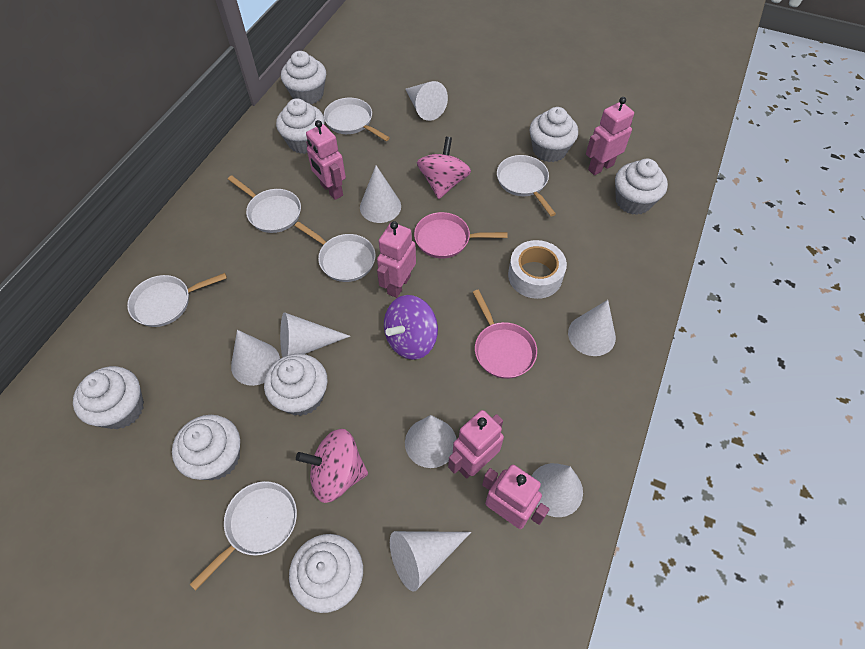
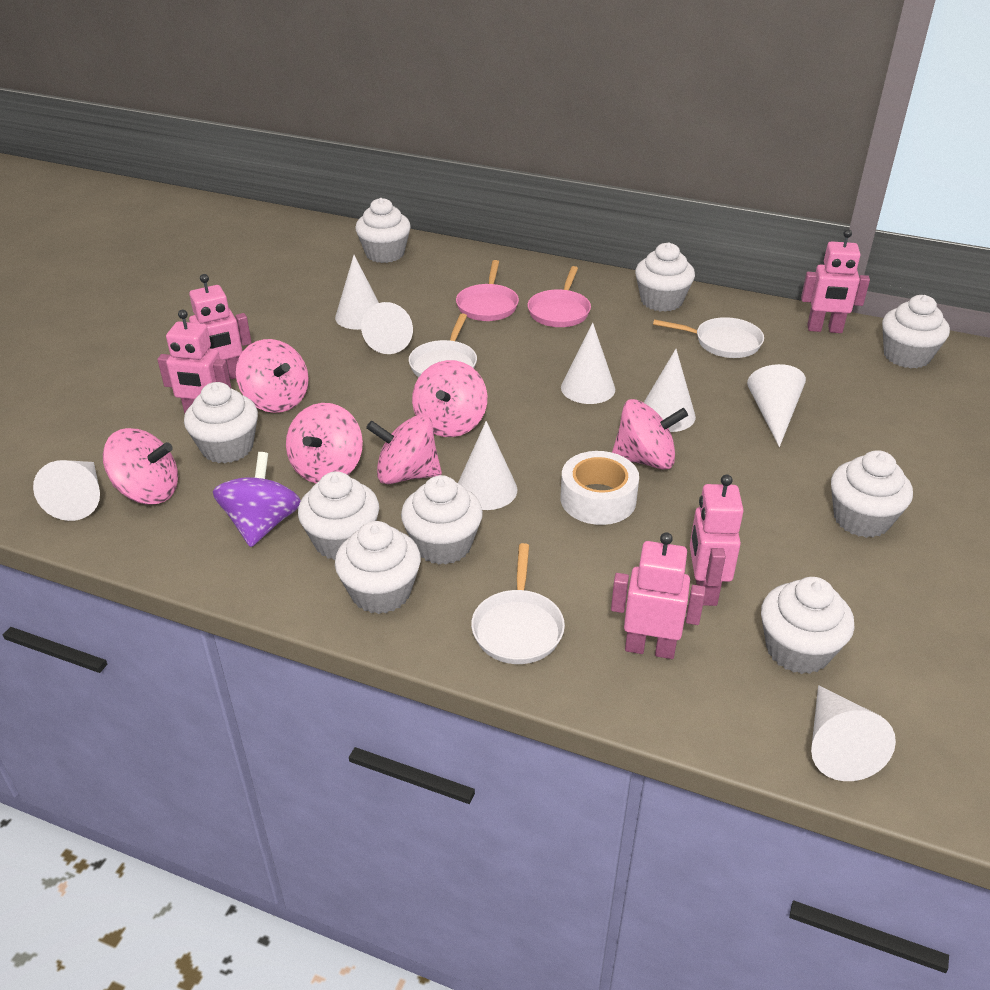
pink spinning top: 2 -> 6
white cupcake: 8 -> 9
white pan: 6 -> 3

